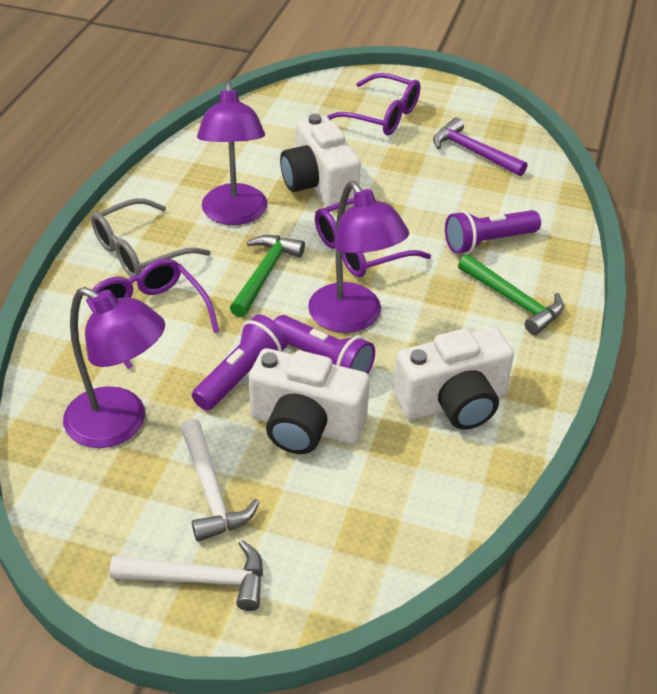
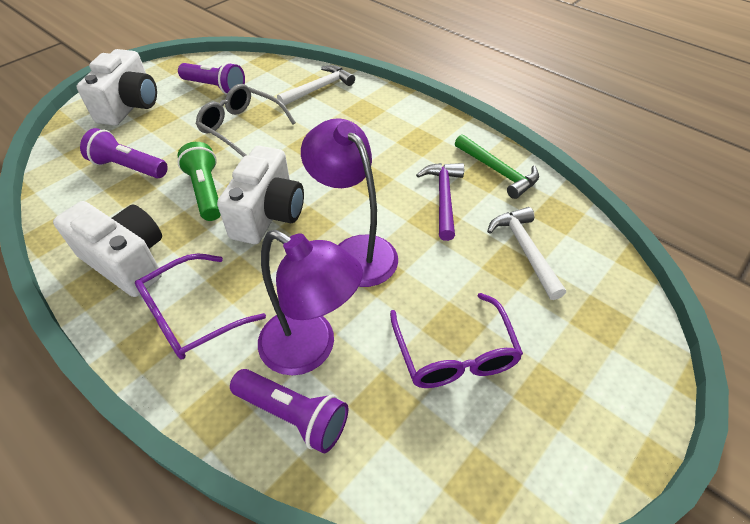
green flashlight: 0 -> 1
green hammer: 2 -> 1
purple glasses: 3 -> 2
purple lamp: 3 -> 2

